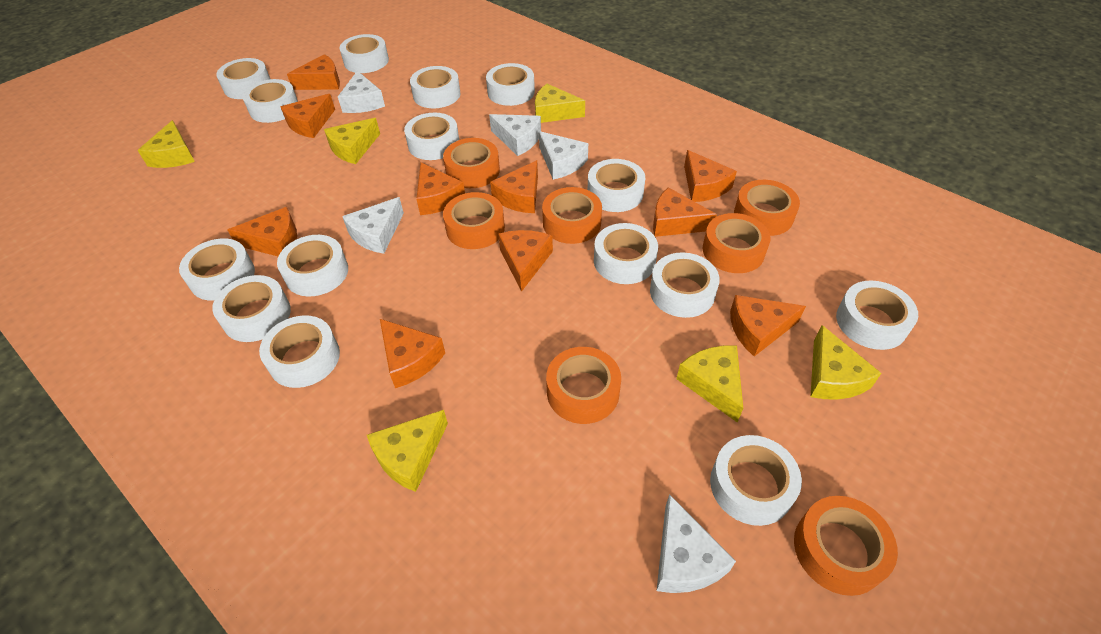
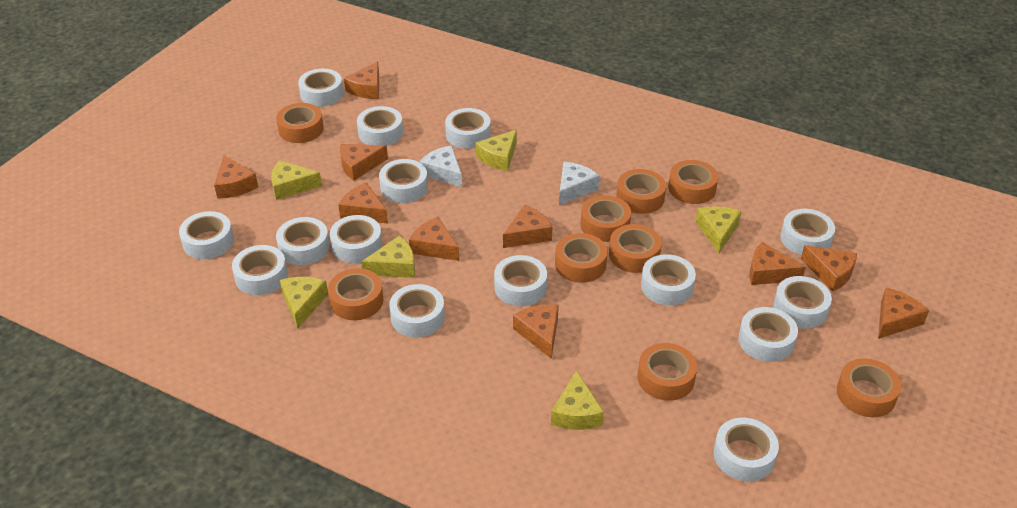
orange tape: 7 -> 9
white cheese: 5 -> 2

